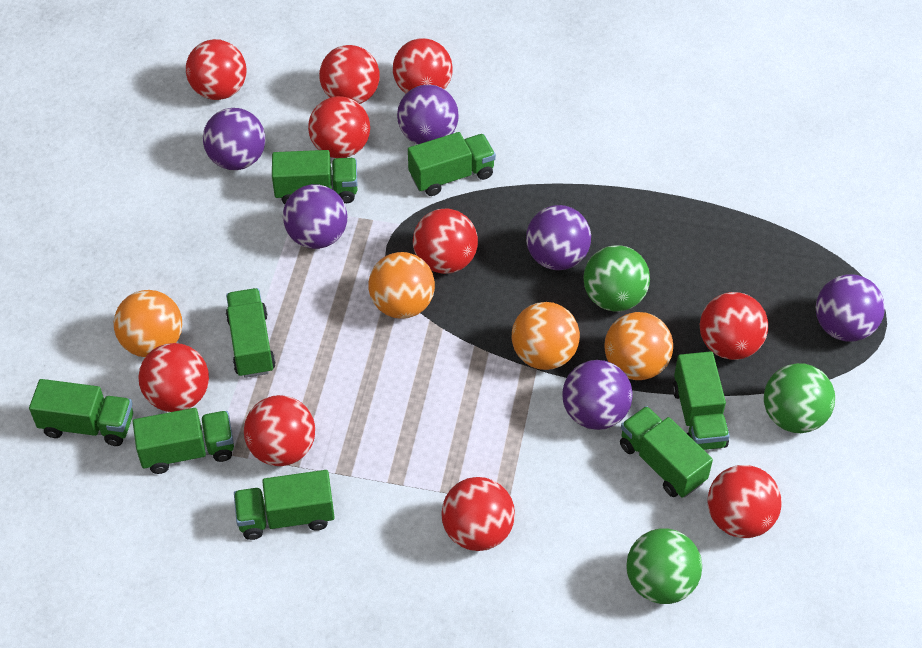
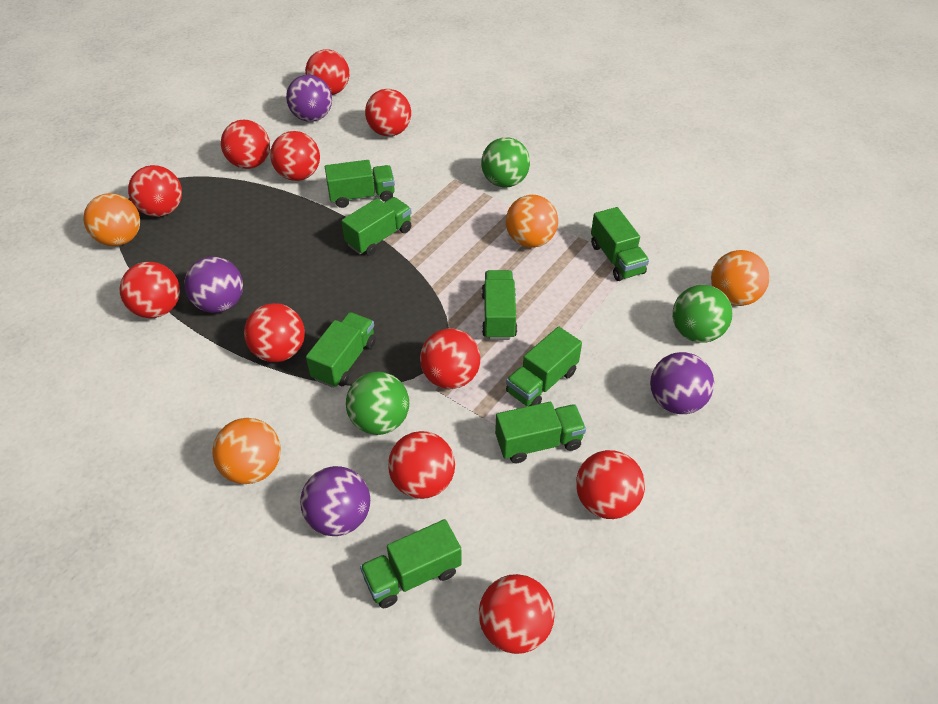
purple ball: 6 -> 4
red ball: 10 -> 11

